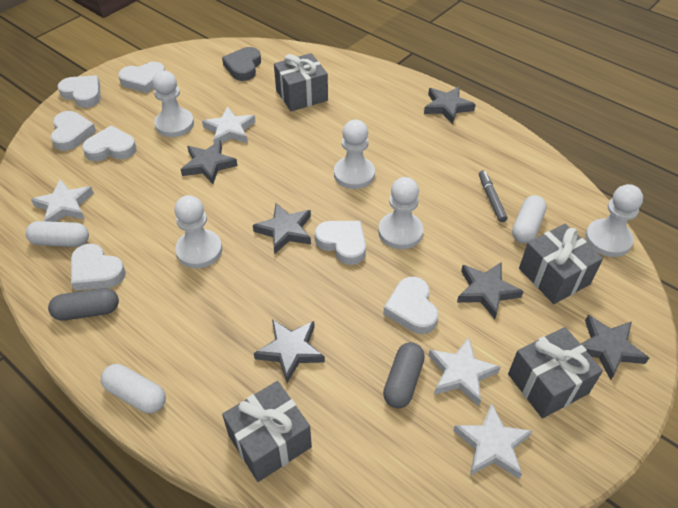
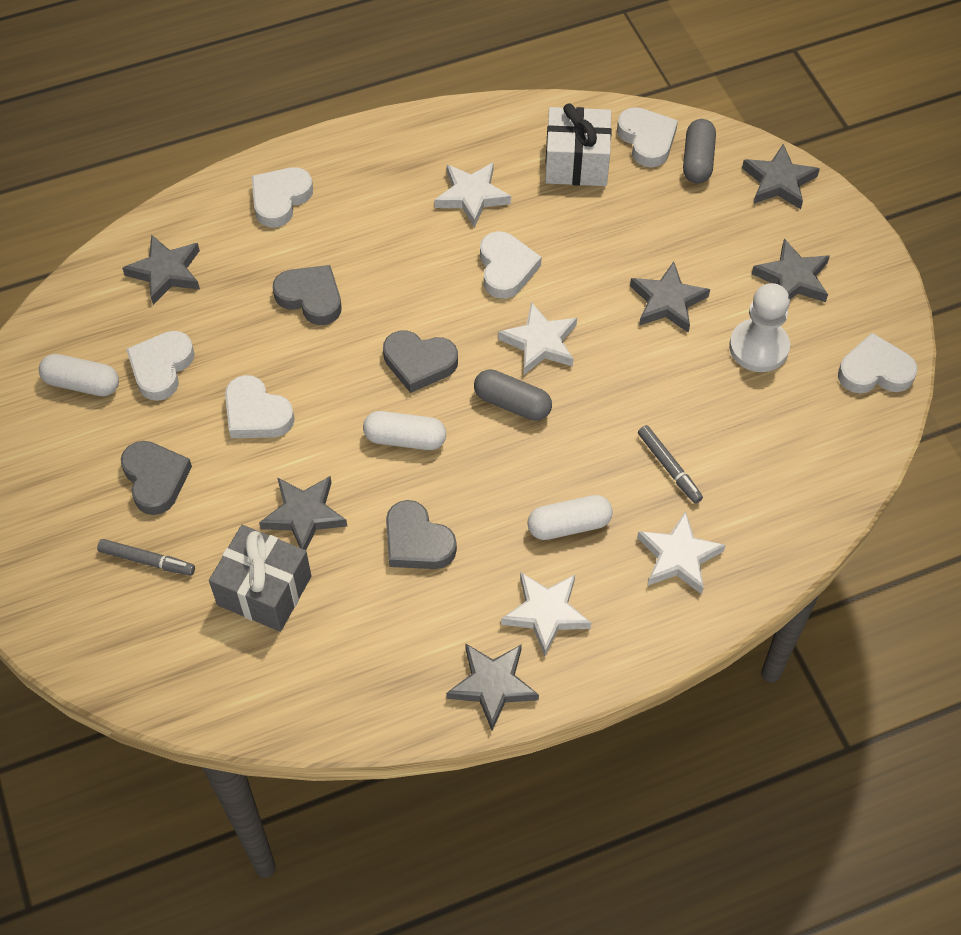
grey gift: 4 -> 1
grey heart: 1 -> 4
grey marker: 1 -> 2
white gift: 0 -> 1
white heart: 7 -> 6
white pawn: 5 -> 1

